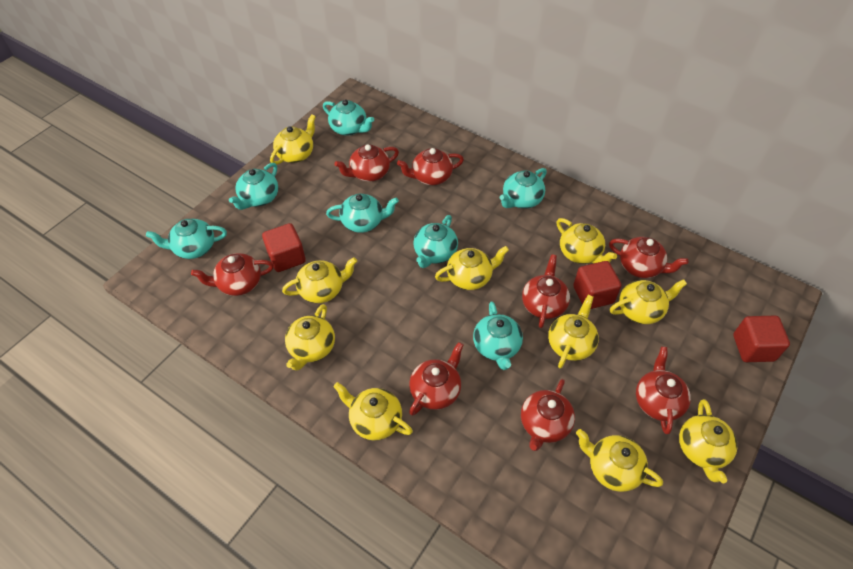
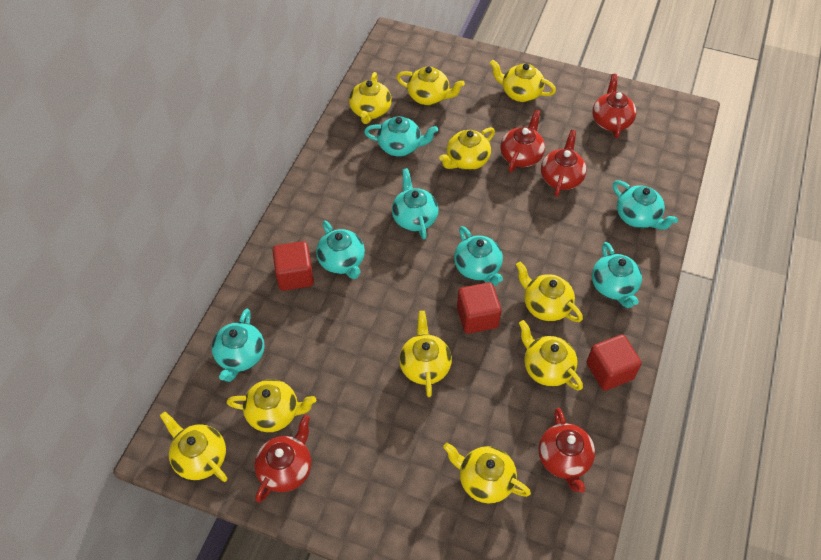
red teapot: 8 -> 5

